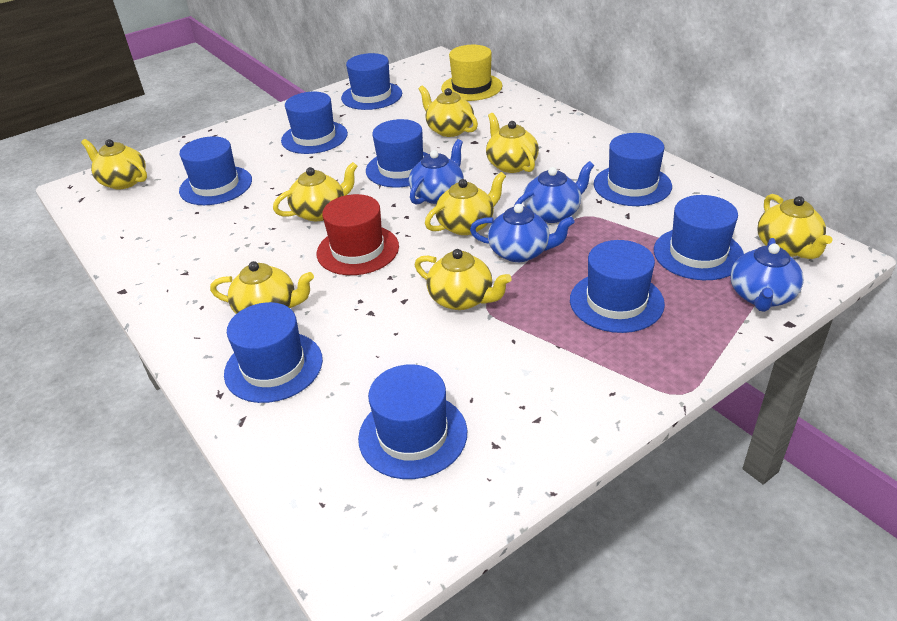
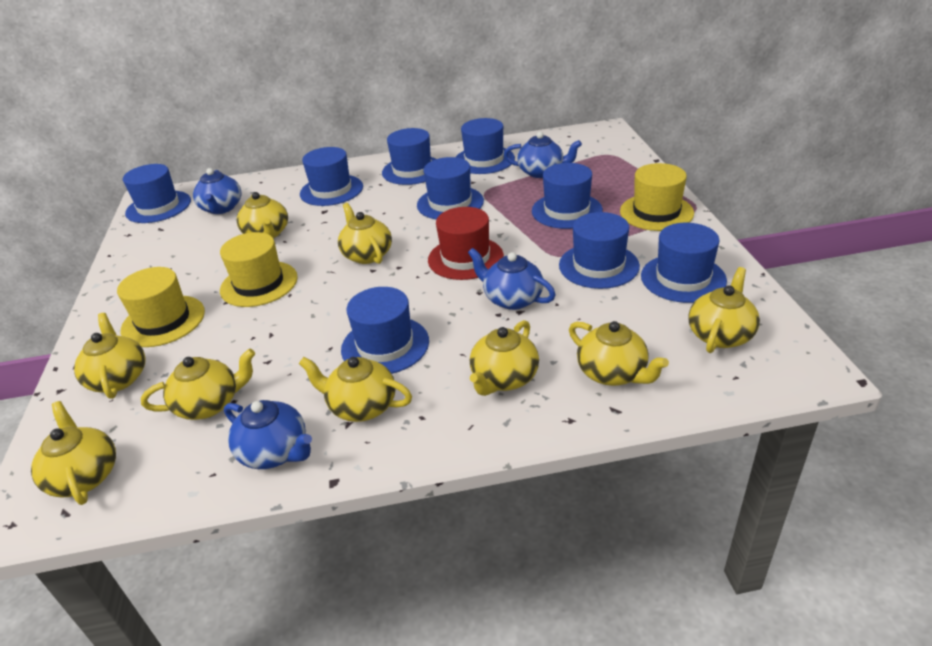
yellow hat: 1 -> 3
yellow teapot: 8 -> 9

